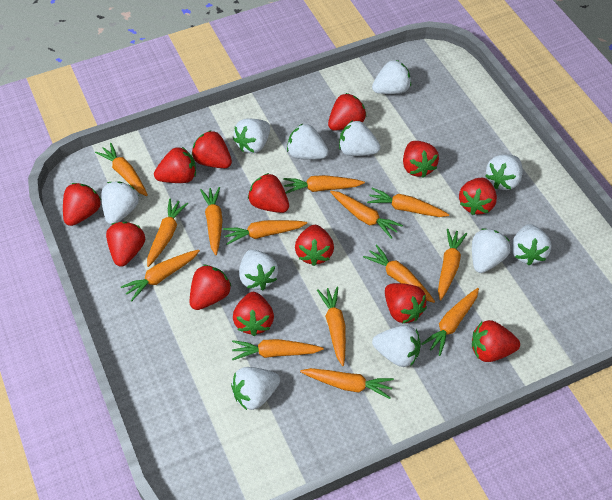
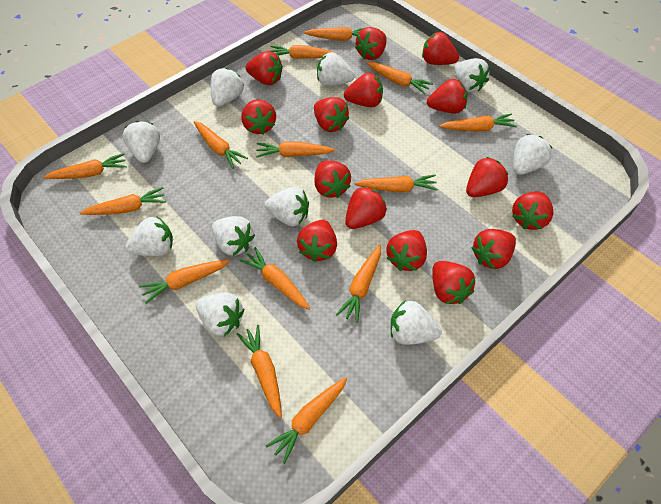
red strawberry: 13 -> 15
white strawberry: 11 -> 10

